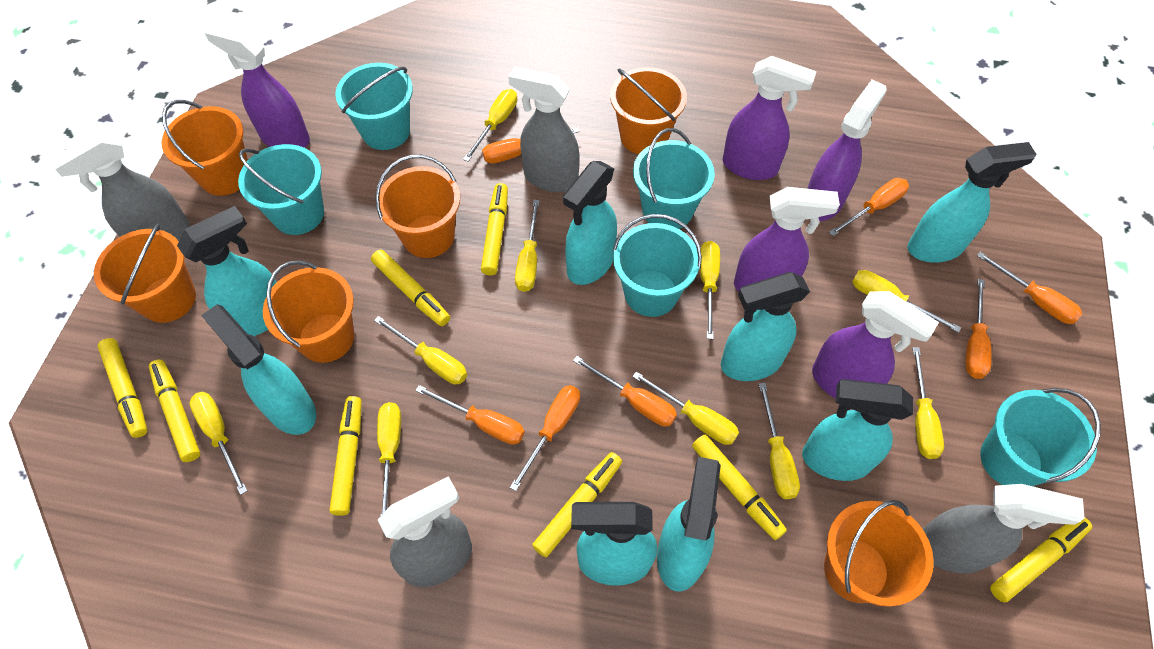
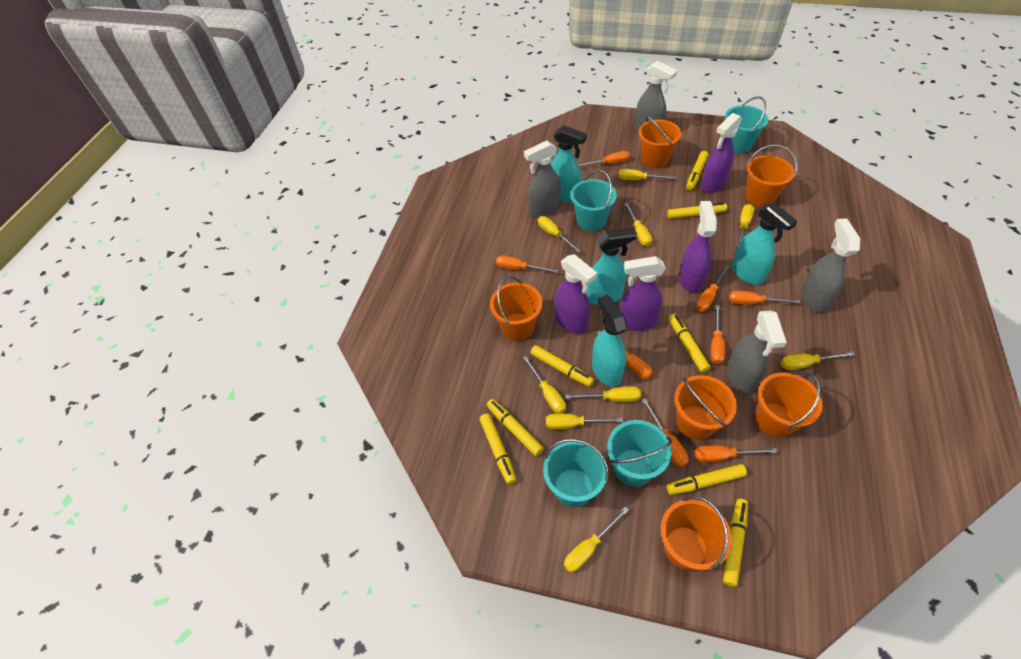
orange screwdriver: 7 -> 8
purple spray bottle: 5 -> 4
turquoise bucket: 5 -> 4
turquoise spray bottle: 8 -> 4
yellow screwdriver: 10 -> 9

